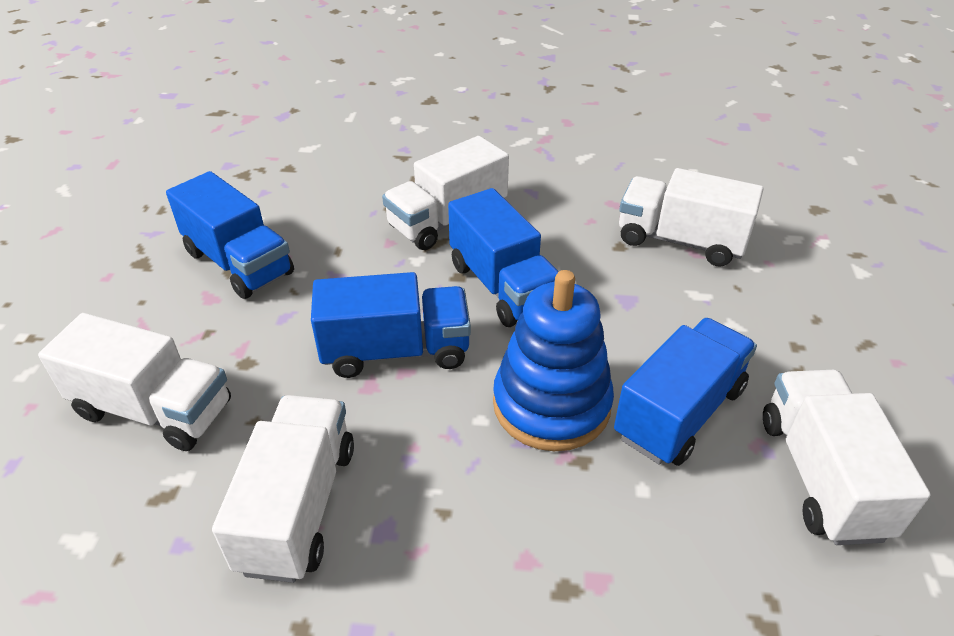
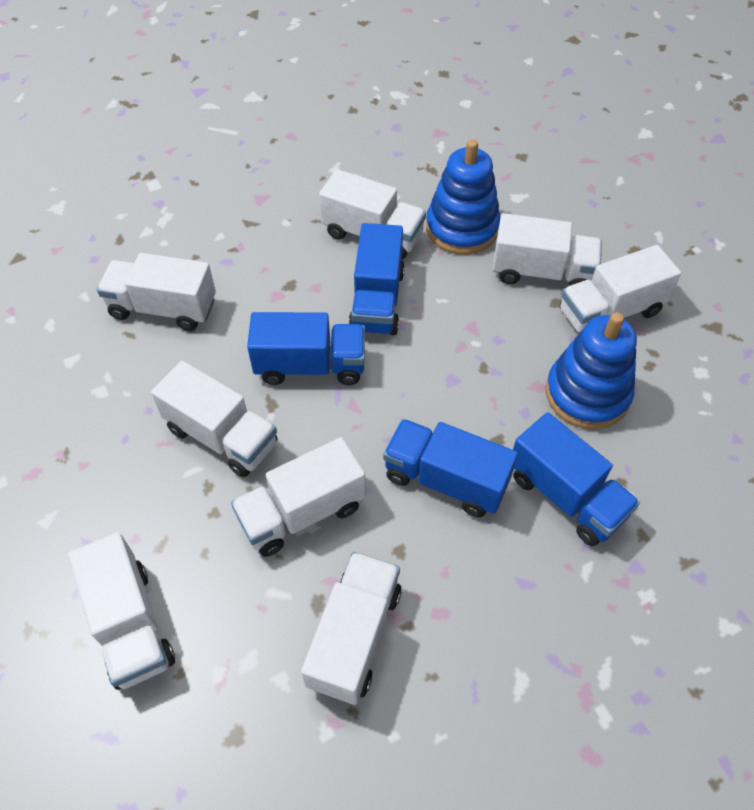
blue stacking toy: 1 -> 2
white truck: 5 -> 8

